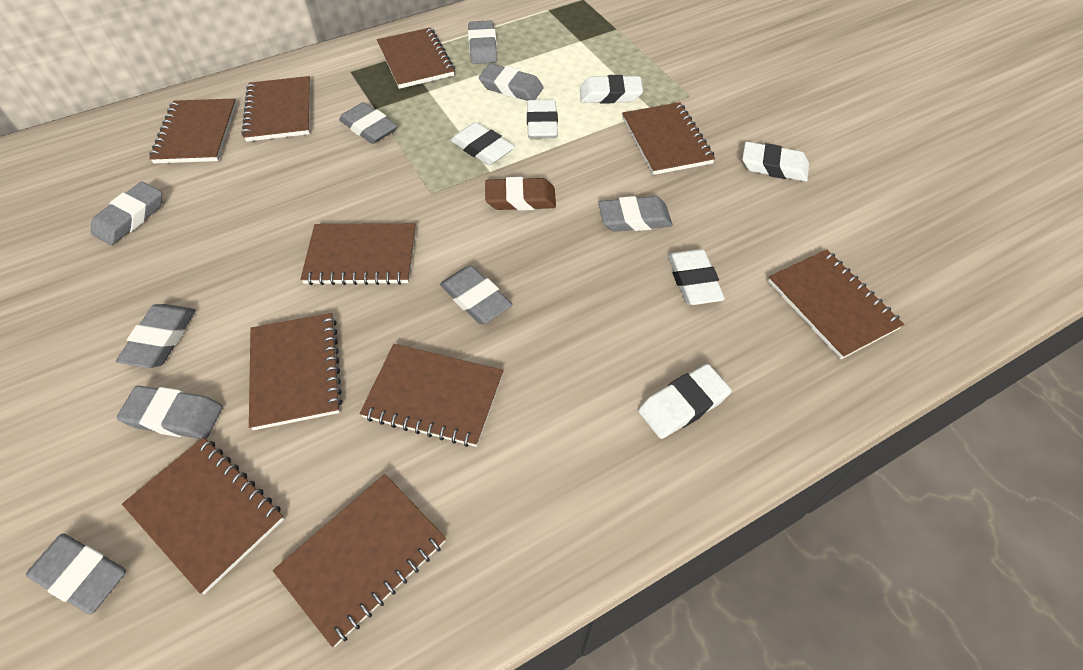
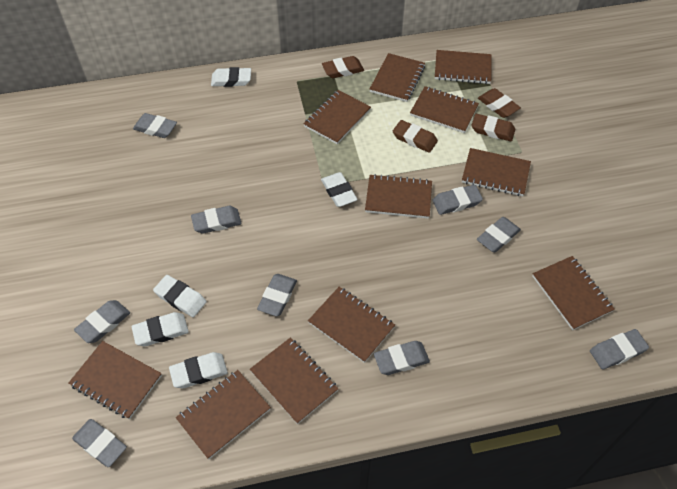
brown eraser: 1 -> 4
brown notebook: 10 -> 11
white eraser: 6 -> 5

